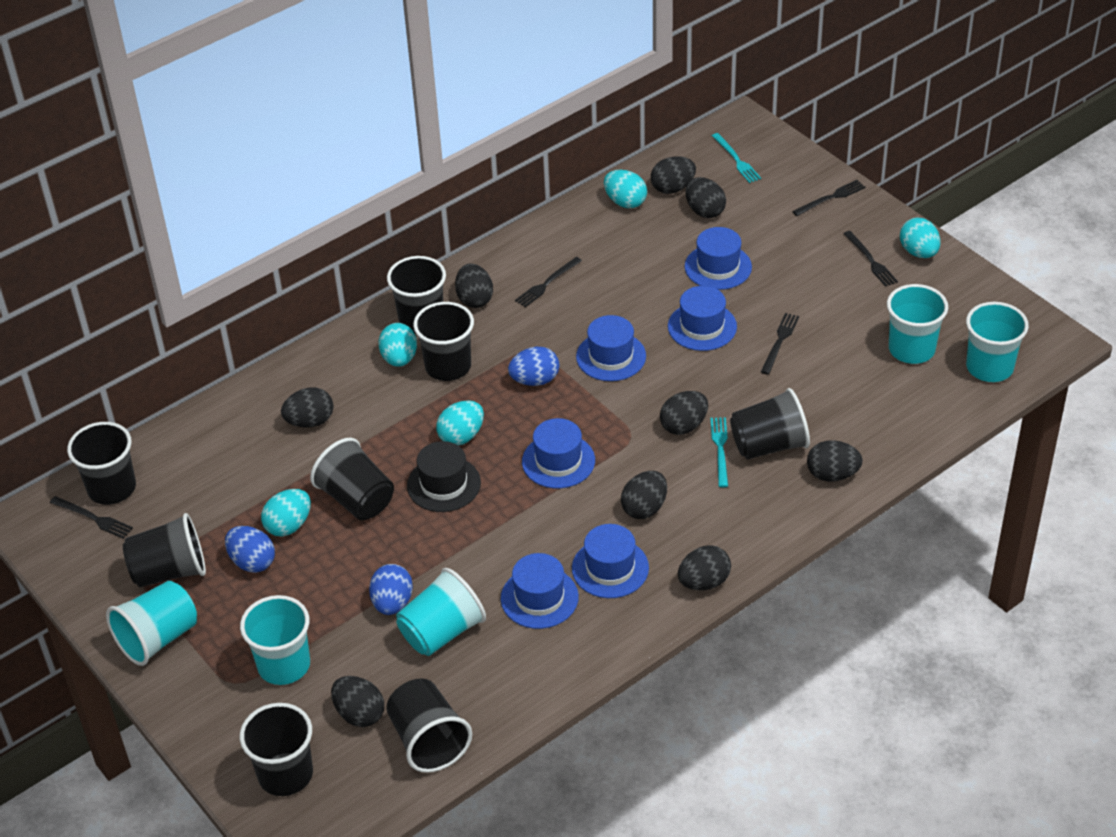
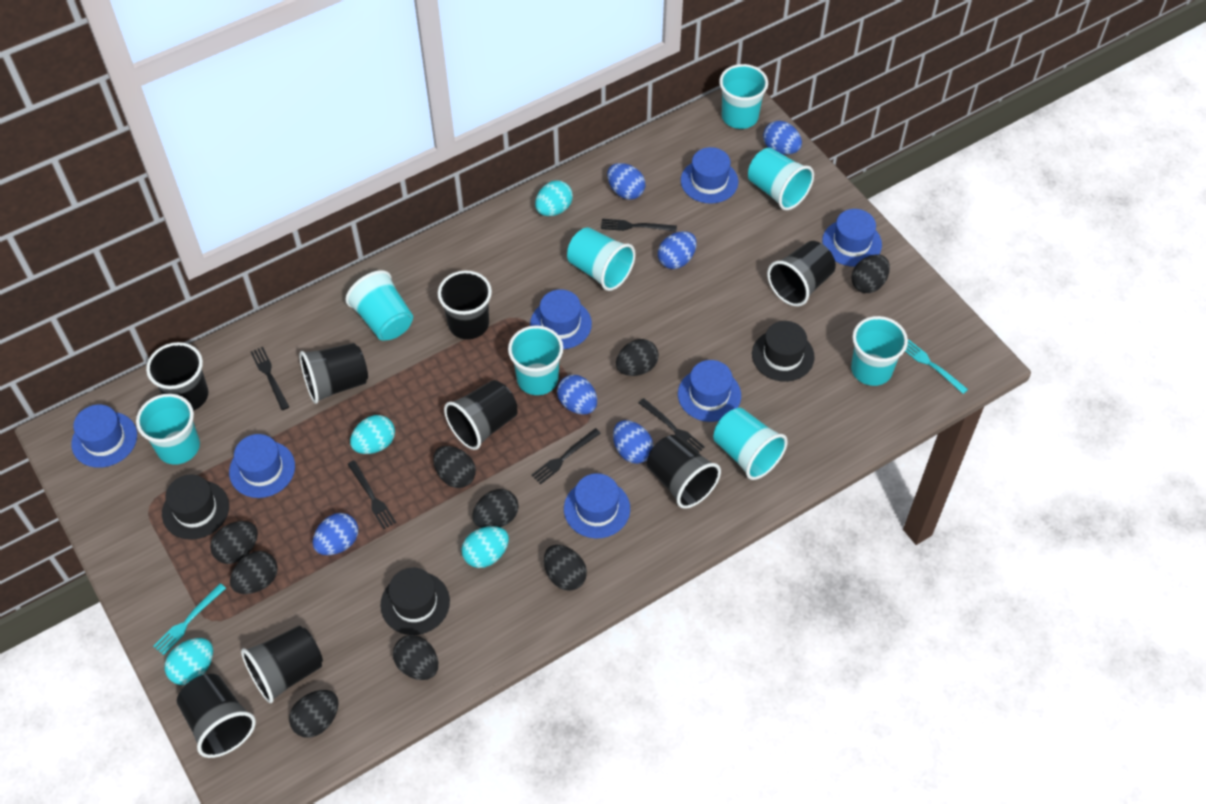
black hat: 1 -> 3
blue egg: 3 -> 6
blue hat: 6 -> 7
turquoise cup: 5 -> 8
turquoise egg: 5 -> 4

